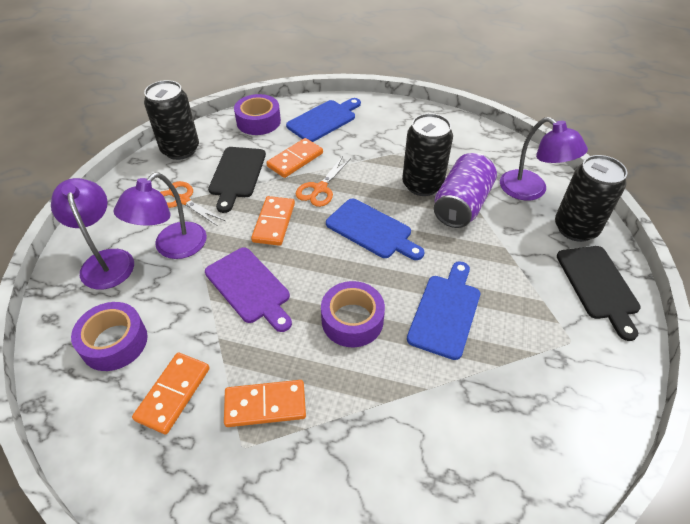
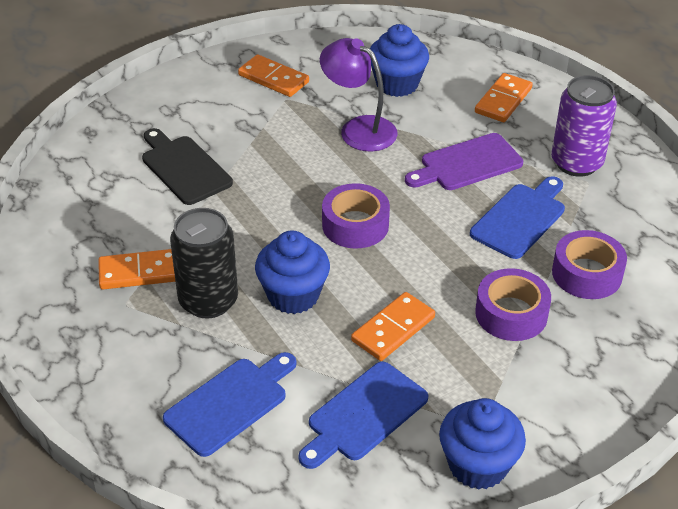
black can: 3 -> 1
black cutting board: 2 -> 1
blue cupcake: 0 -> 3
orange scissors: 2 -> 0
purple lamp: 3 -> 1

